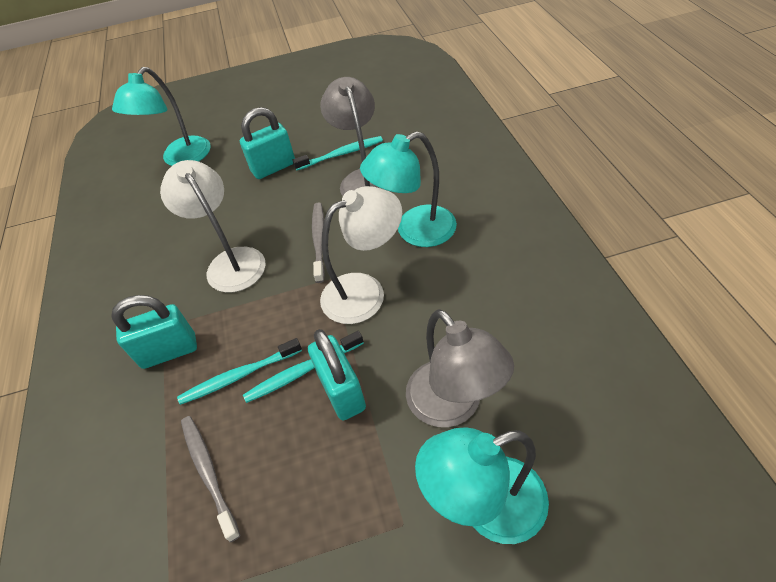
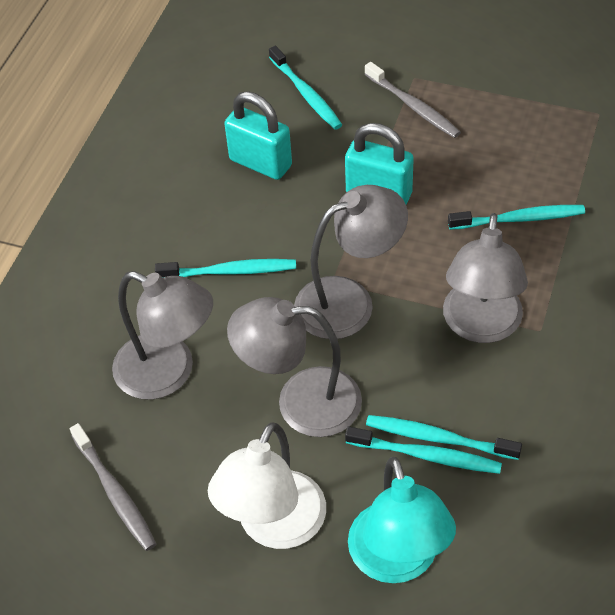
grey lamp: 2 -> 4
turquoise lamp: 3 -> 1
turquoise padlock: 3 -> 2
turquoise toothbrush: 3 -> 5
white lamp: 2 -> 1

